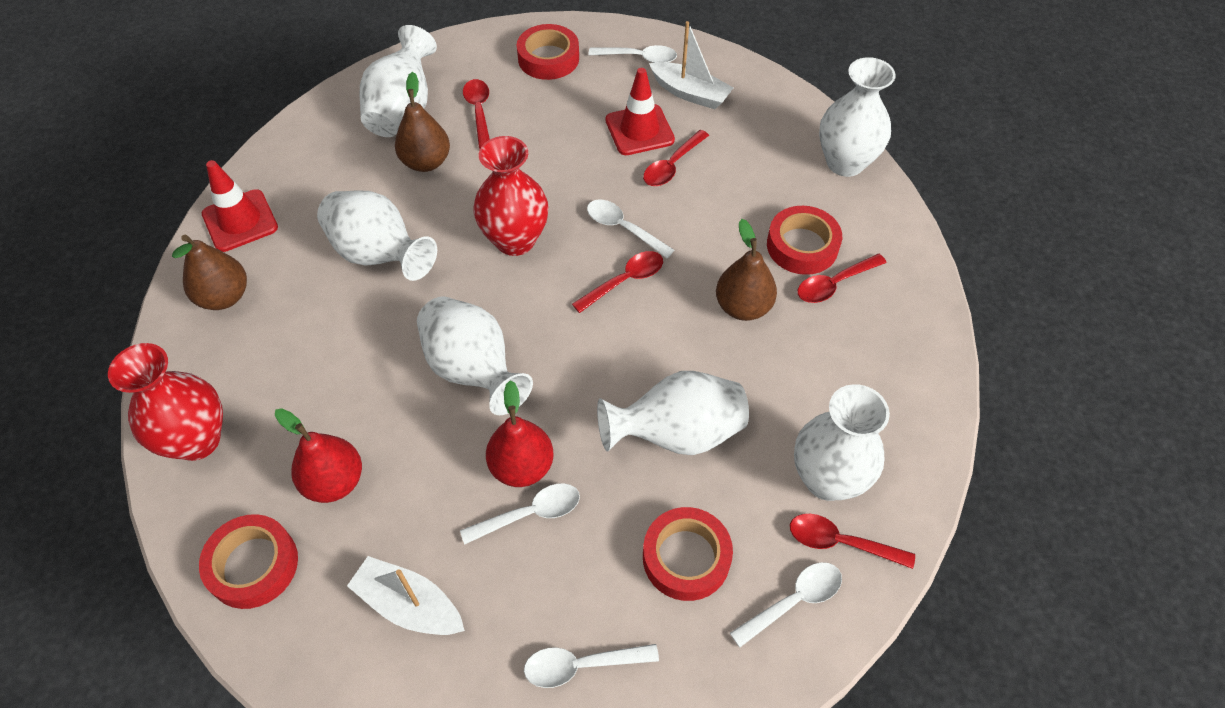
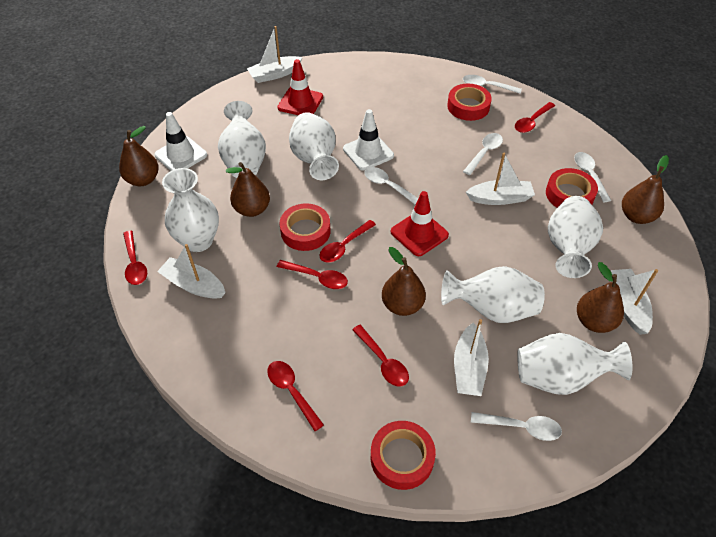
brown pear: 3 -> 5
red pear: 2 -> 0
red spoon: 5 -> 6
red vase: 2 -> 0
white boat: 2 -> 5
white traffic cone: 0 -> 2

